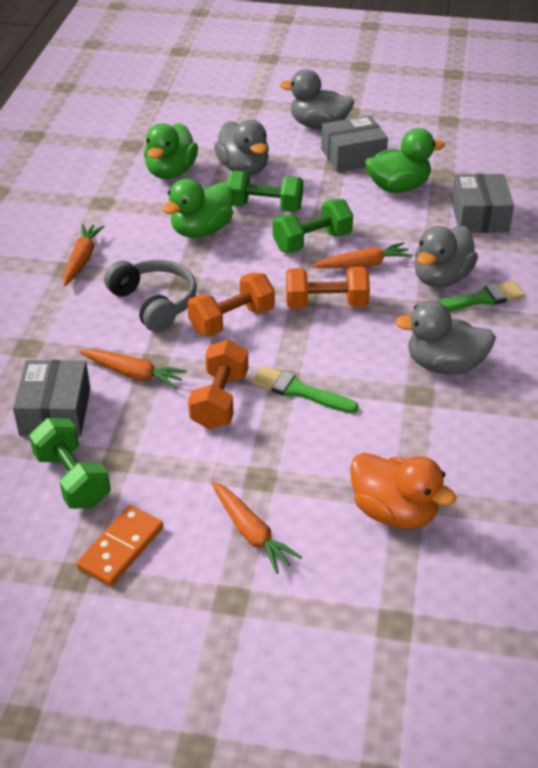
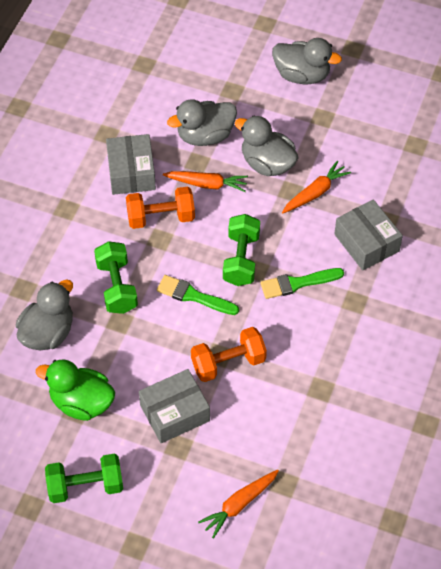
green duck: 3 -> 1
grey headphones: 1 -> 0
orange carrot: 4 -> 3
orange domino: 1 -> 0
orange duck: 1 -> 0
orange dumbbell: 3 -> 2

